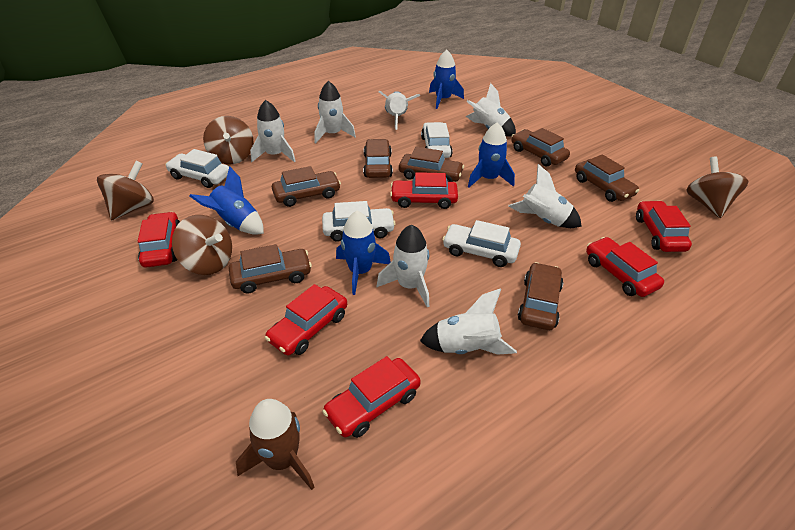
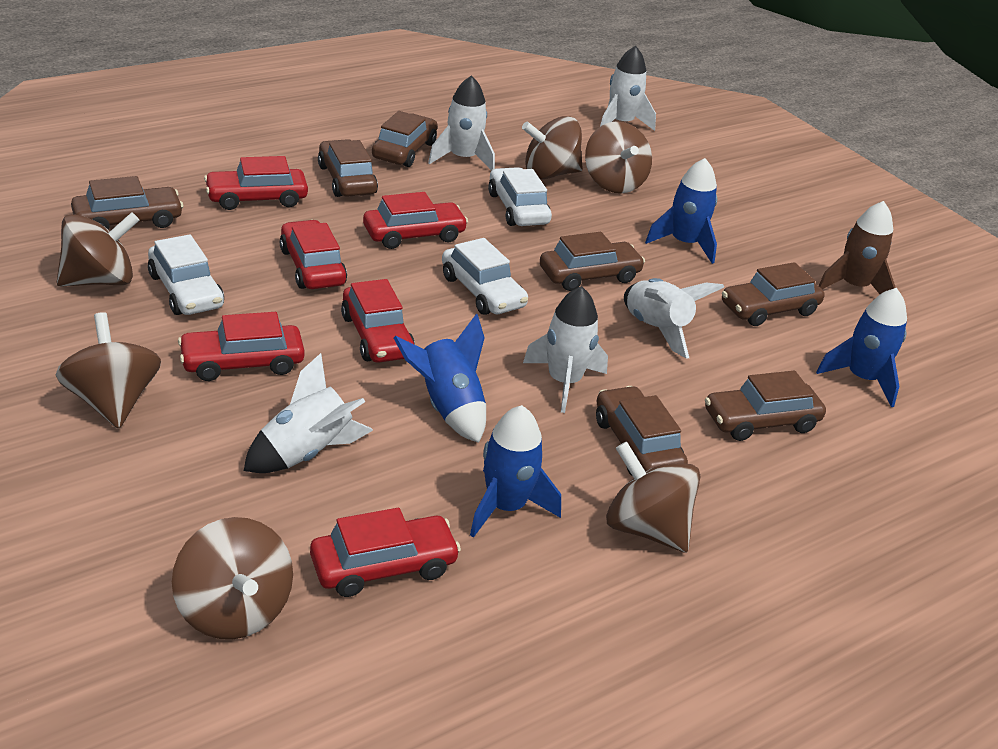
brown spinning top: 4 -> 6
white car: 4 -> 3
white rocket: 7 -> 5

